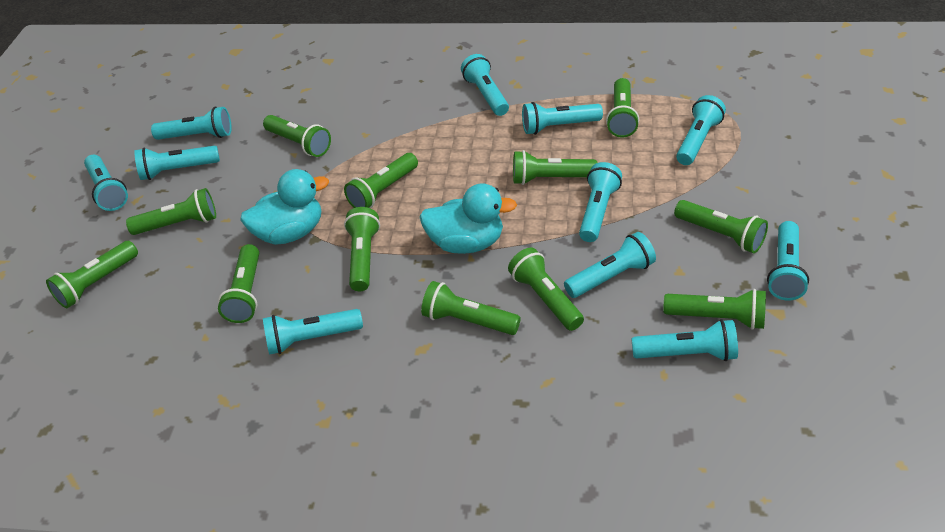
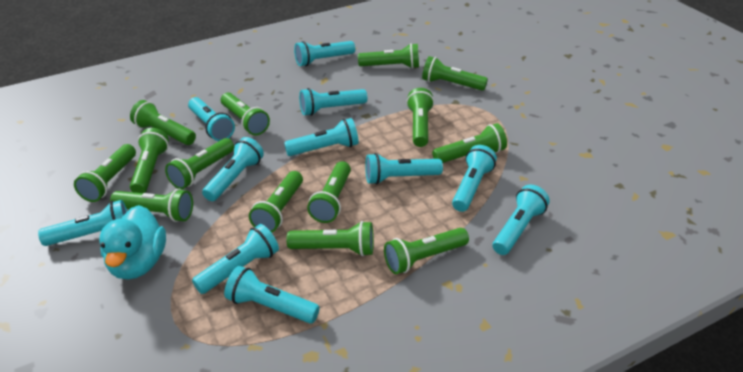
green flashlight: 12 -> 14
turquoise duck: 2 -> 1

